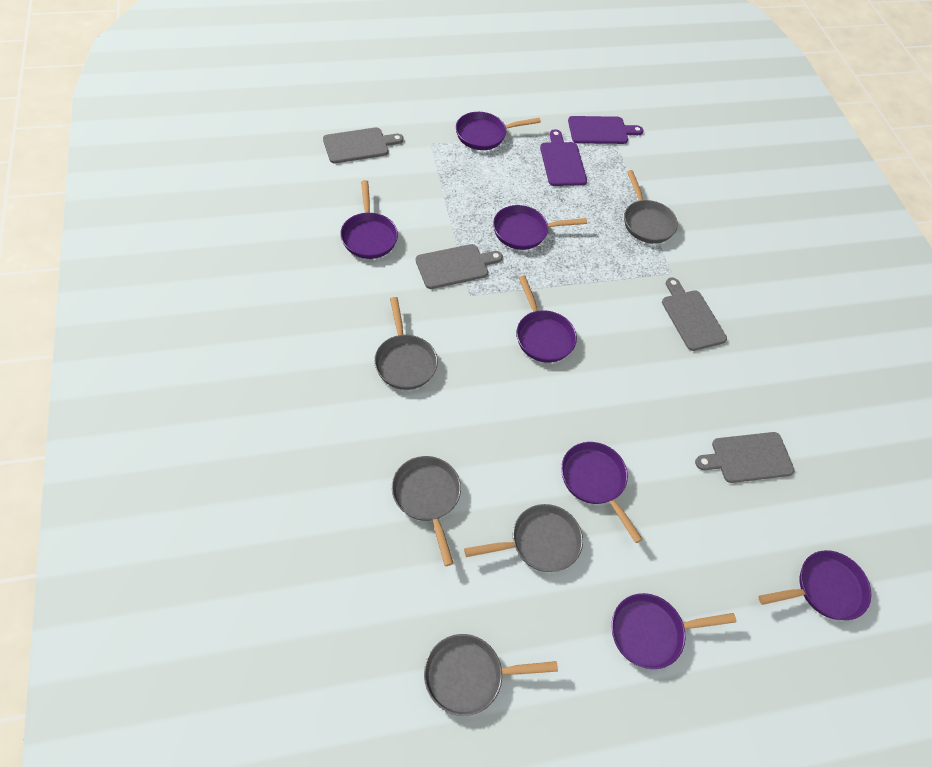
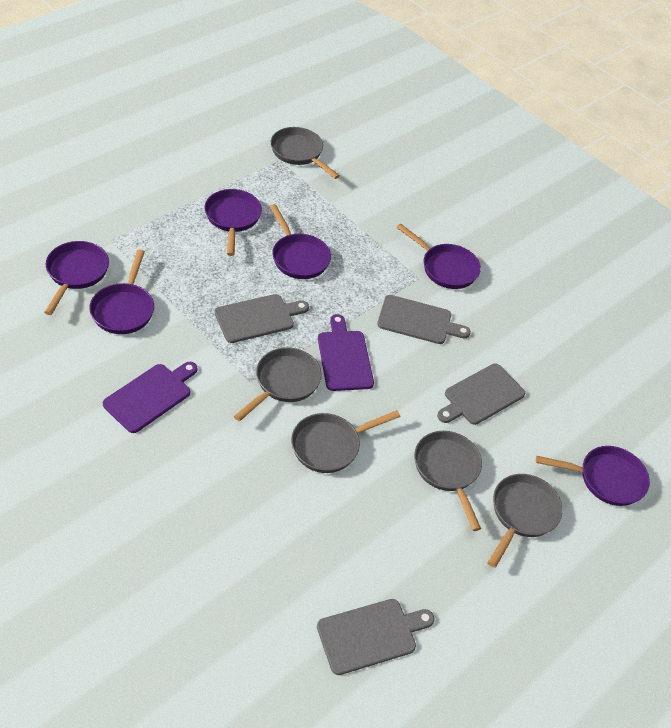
purple pan: 7 -> 6

